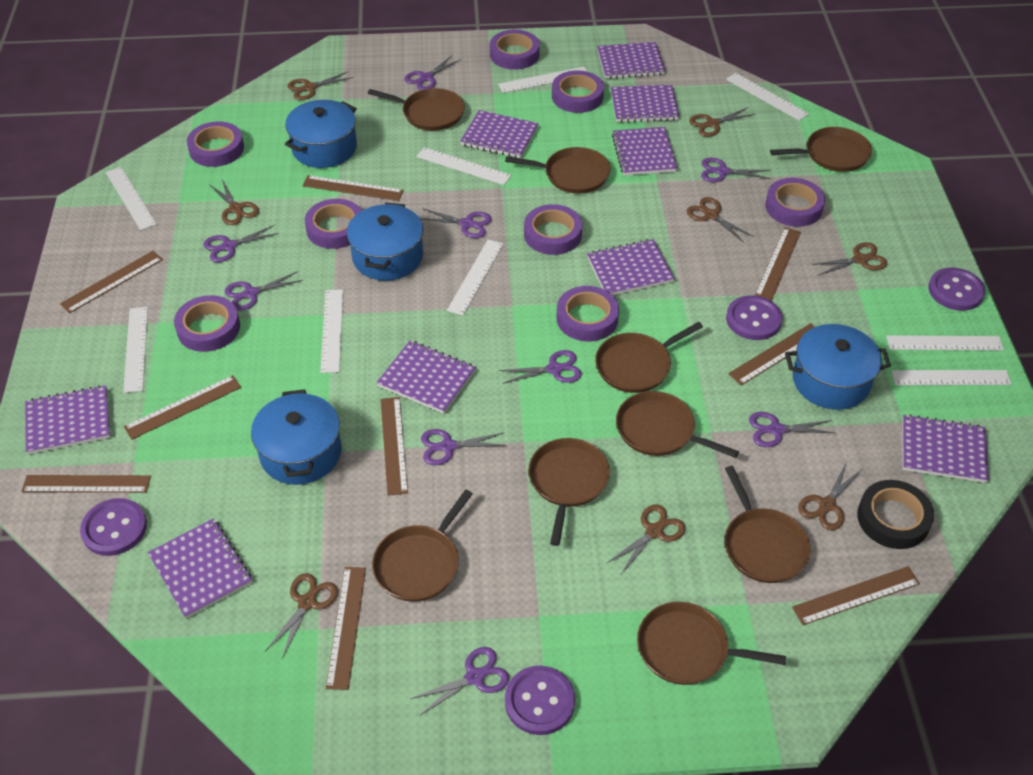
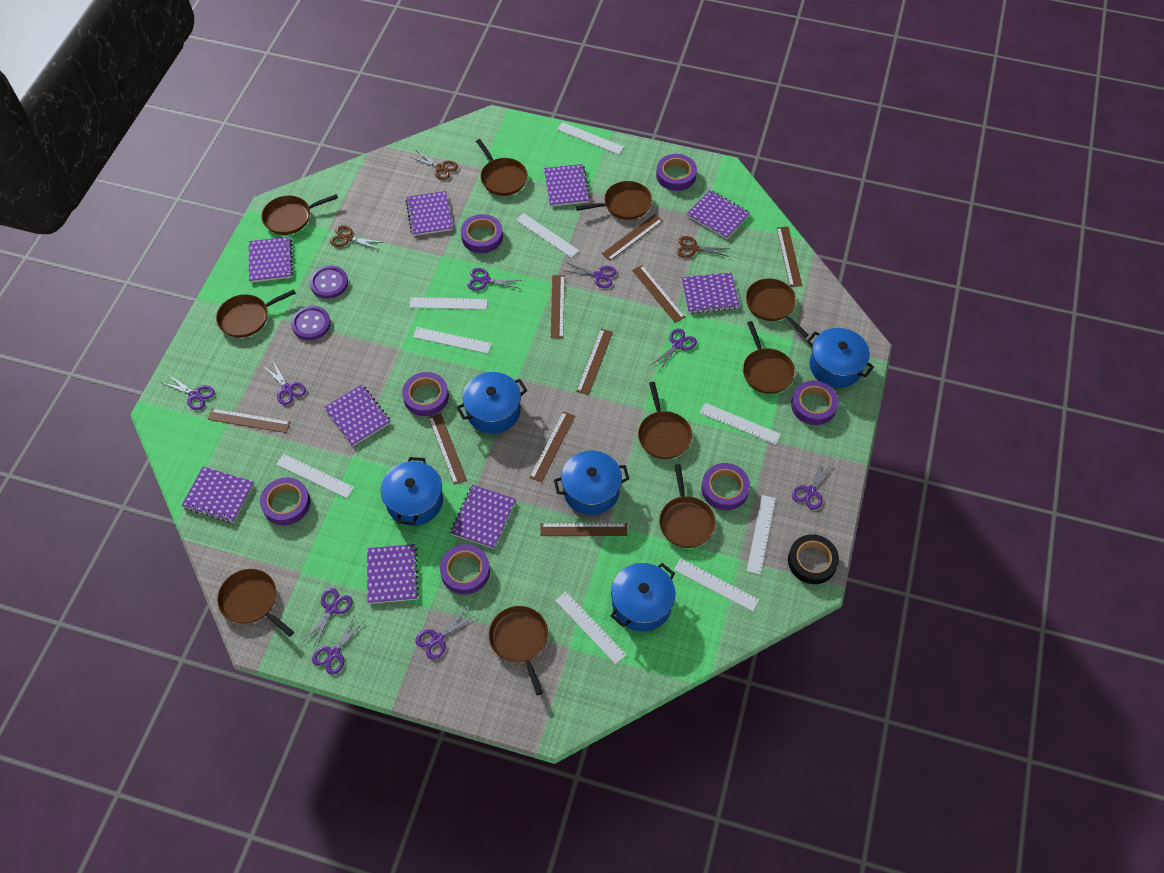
blue pot: 4 -> 5
brown pan: 9 -> 10
brown scissors: 8 -> 3
purple button: 4 -> 2
purple tape: 8 -> 7

